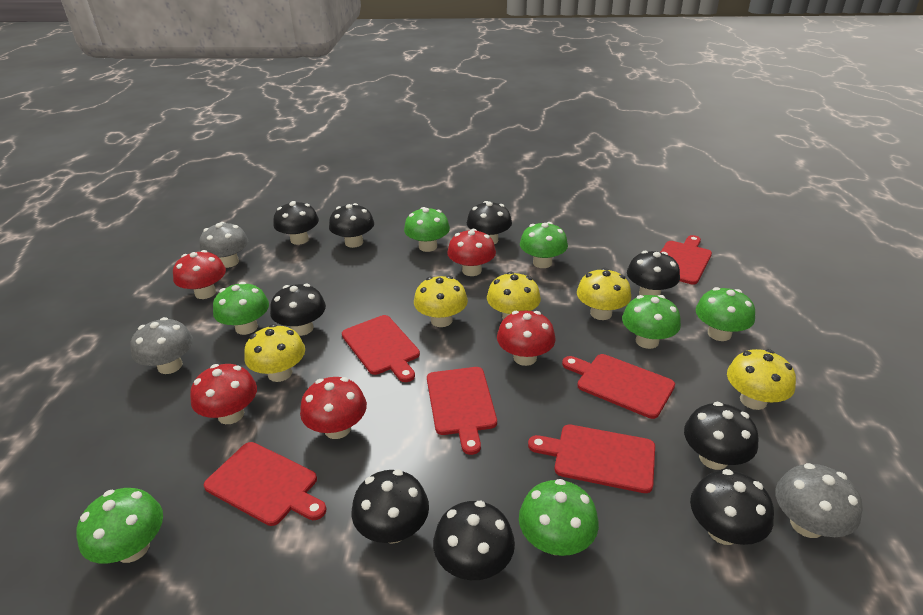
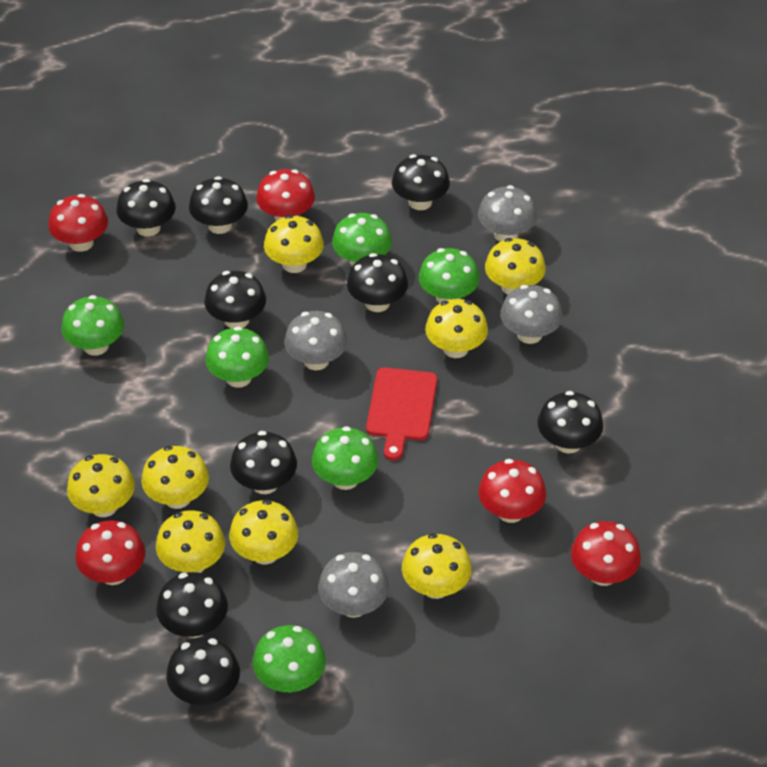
green mushroom: 7 -> 6
grey mushroom: 3 -> 4
red cutting board: 6 -> 1
yellow mushroom: 5 -> 8

